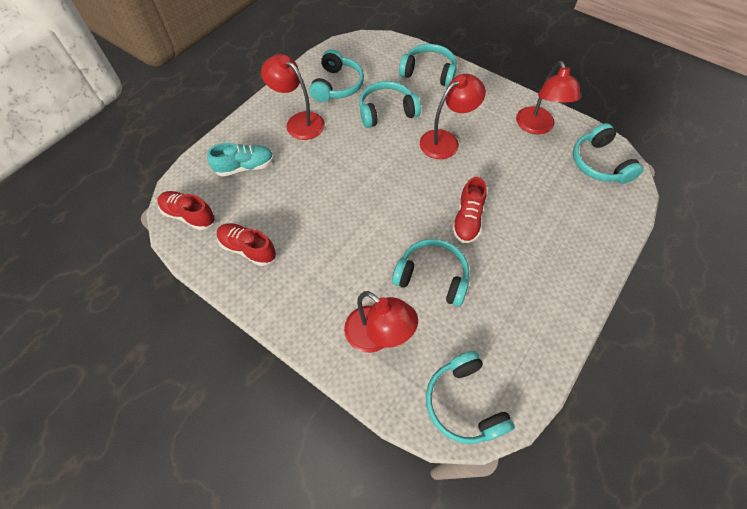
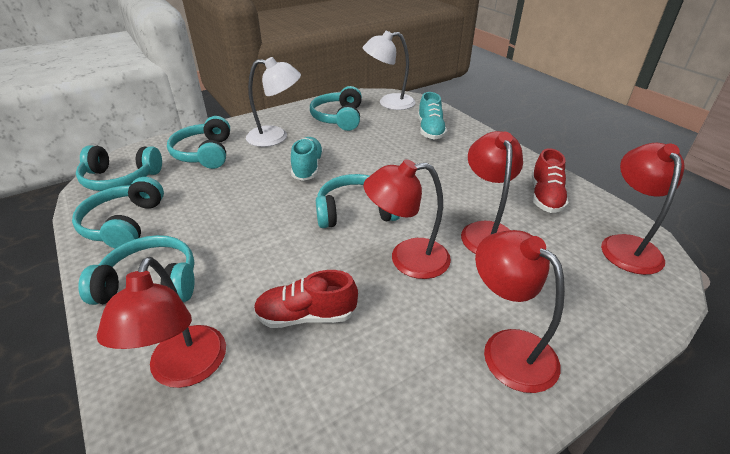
red lamp: 4 -> 5
red shoe: 3 -> 2
turquoise shoe: 1 -> 2
white lamp: 0 -> 2

